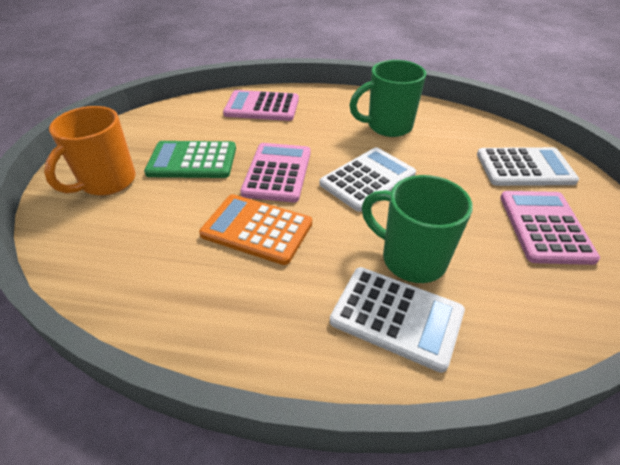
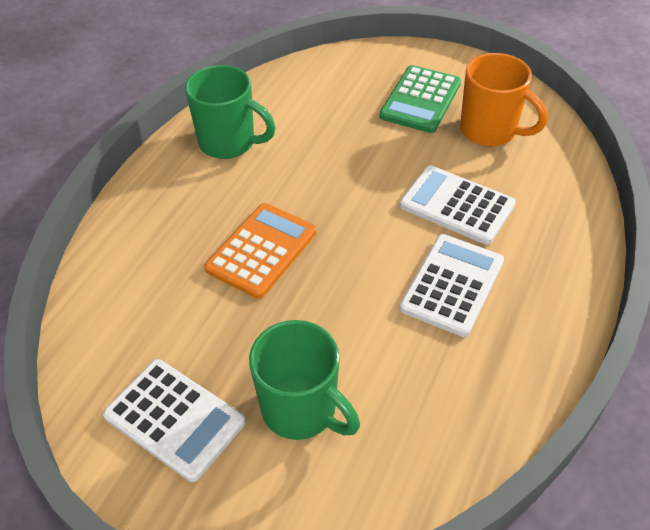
pink calculator: 3 -> 0

